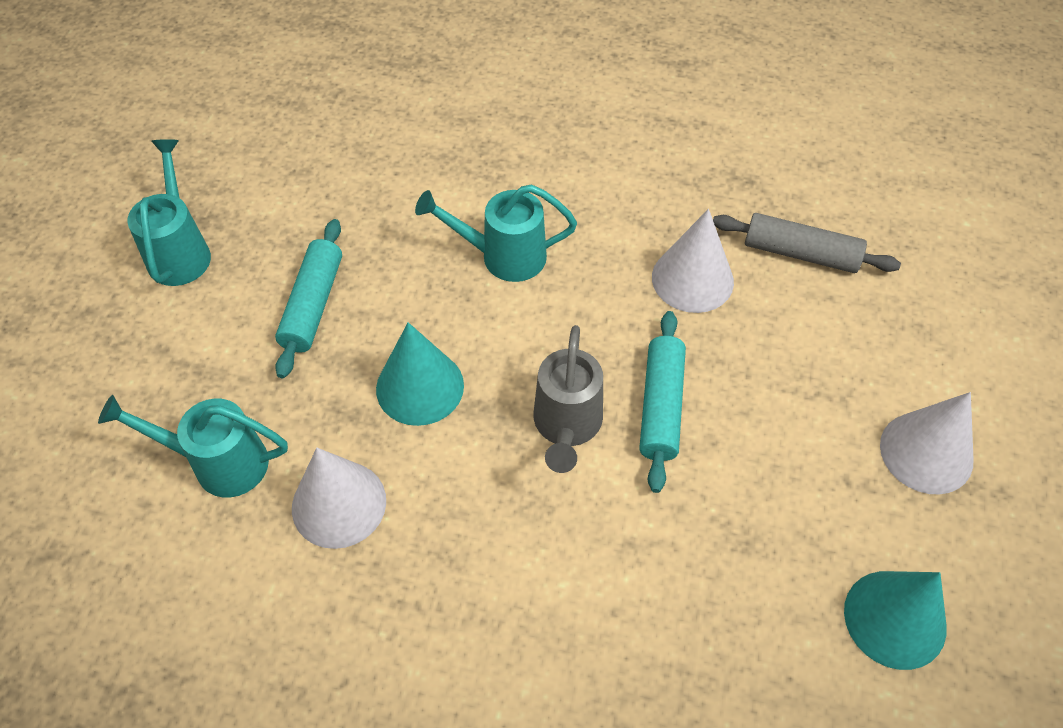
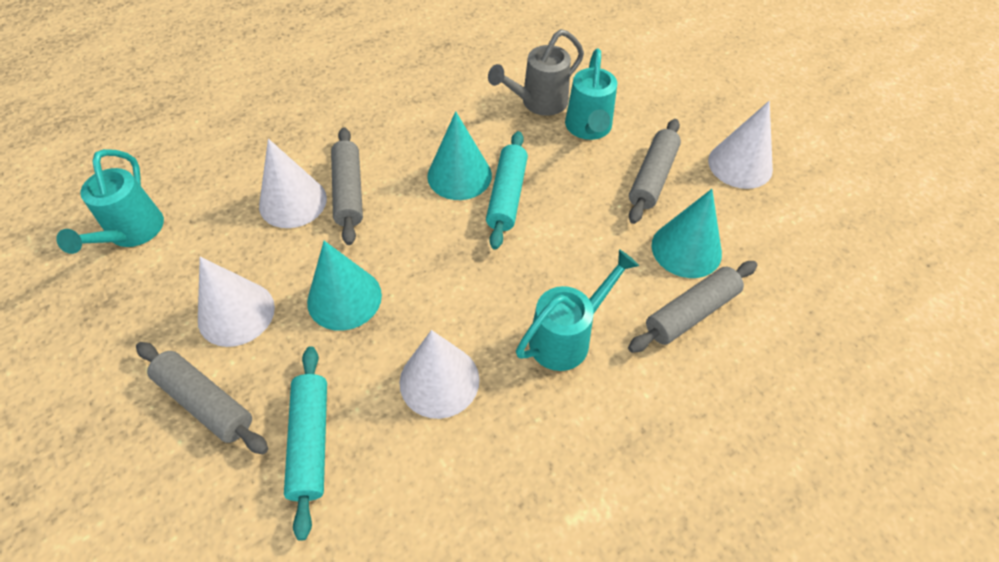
grey rolling pin: 1 -> 4
turquoise cone: 2 -> 3
white cone: 3 -> 4

